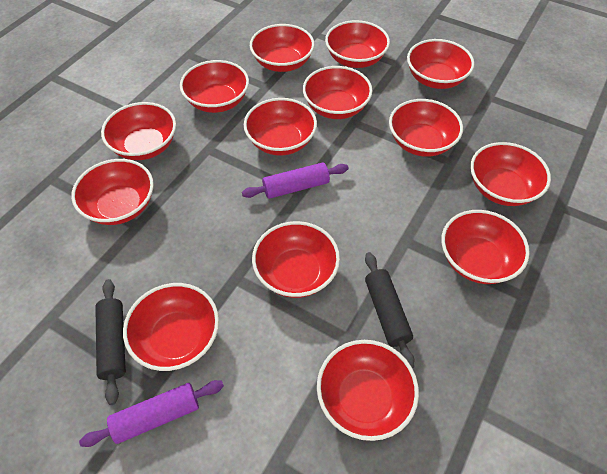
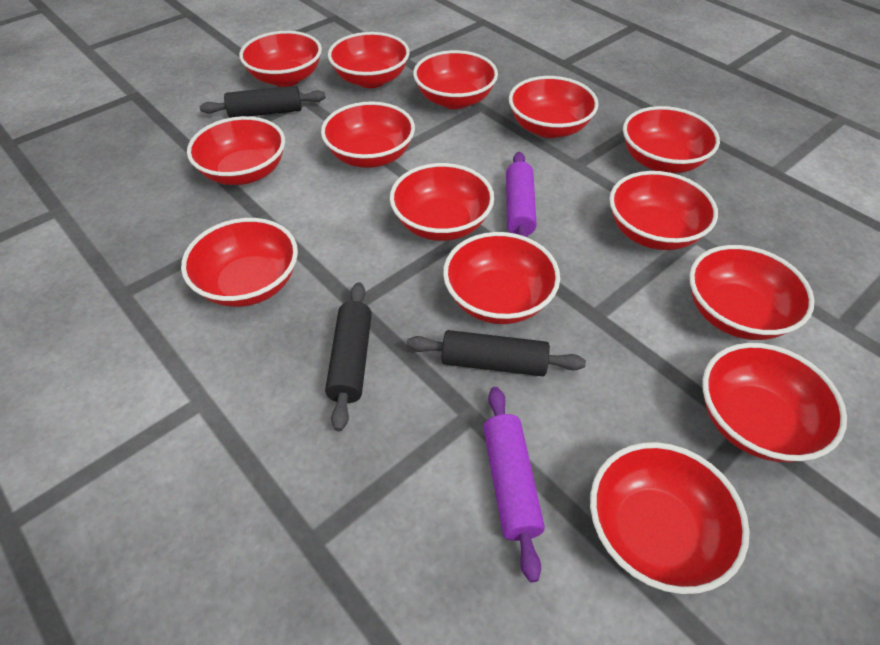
black rolling pin: 2 -> 3

